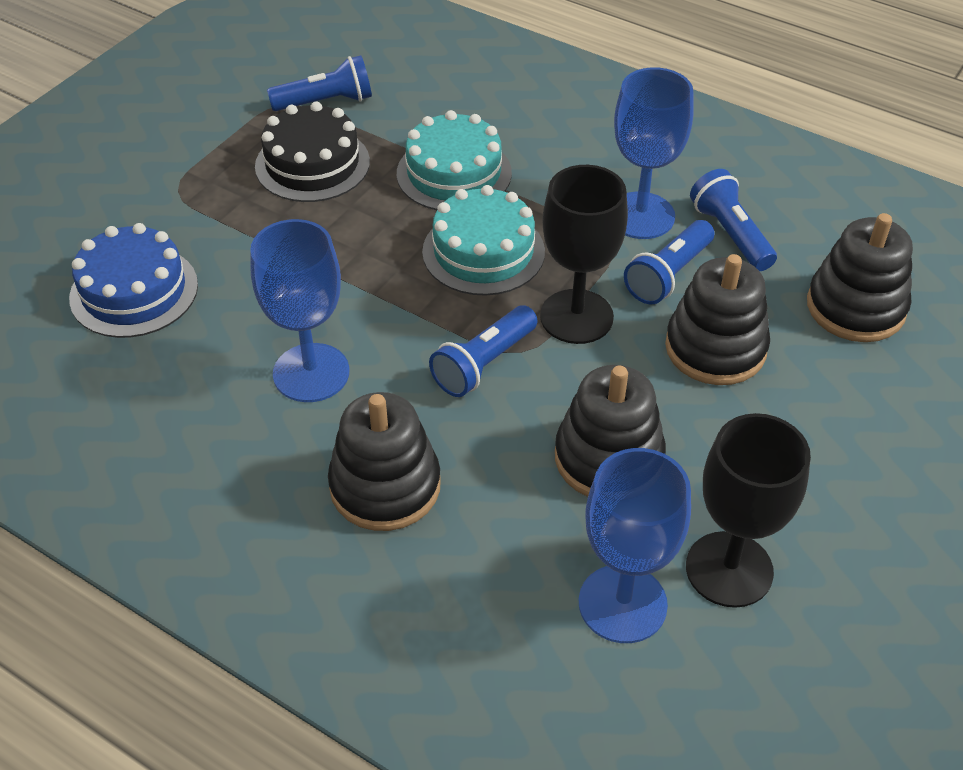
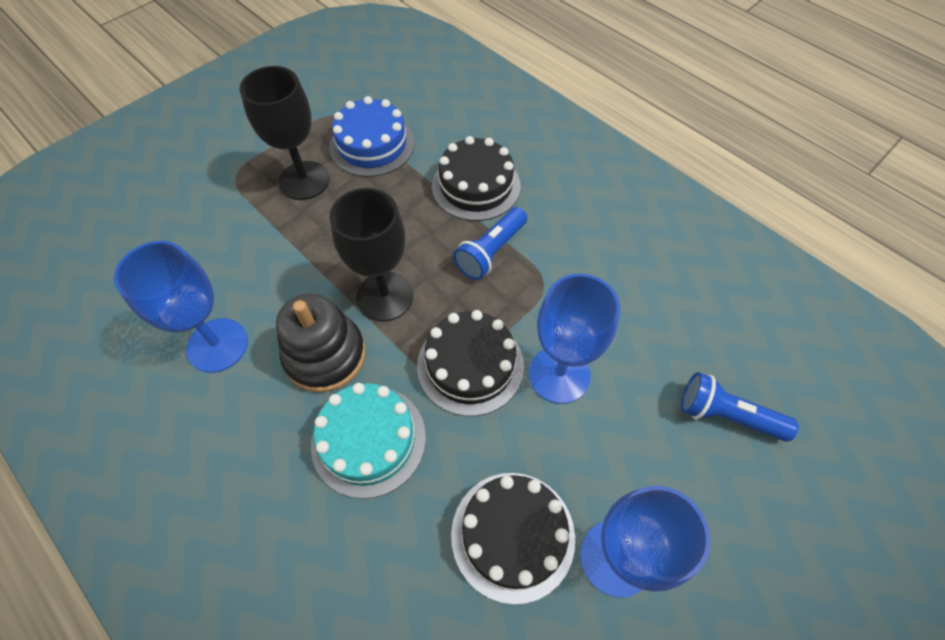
black cake: 1 -> 3
black stacking toy: 4 -> 1
blue flashlight: 4 -> 2
turquoise cake: 2 -> 1

